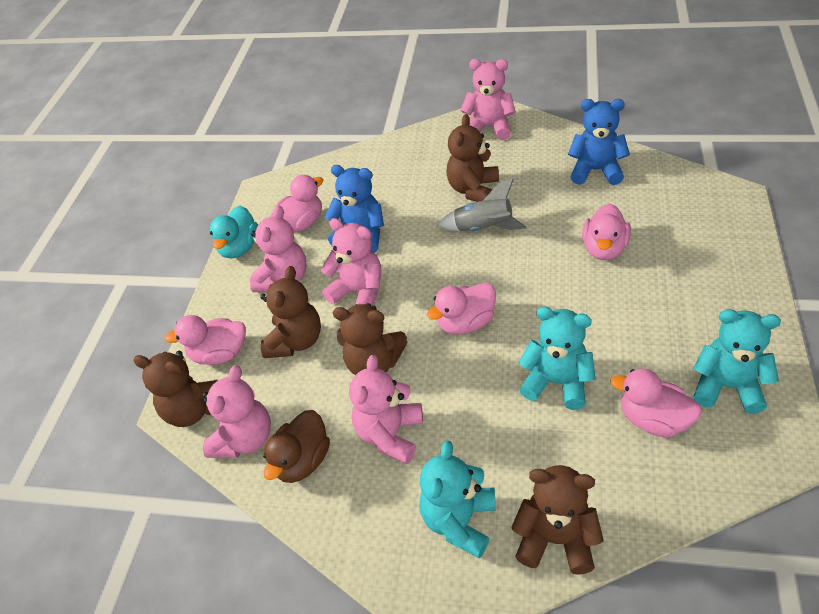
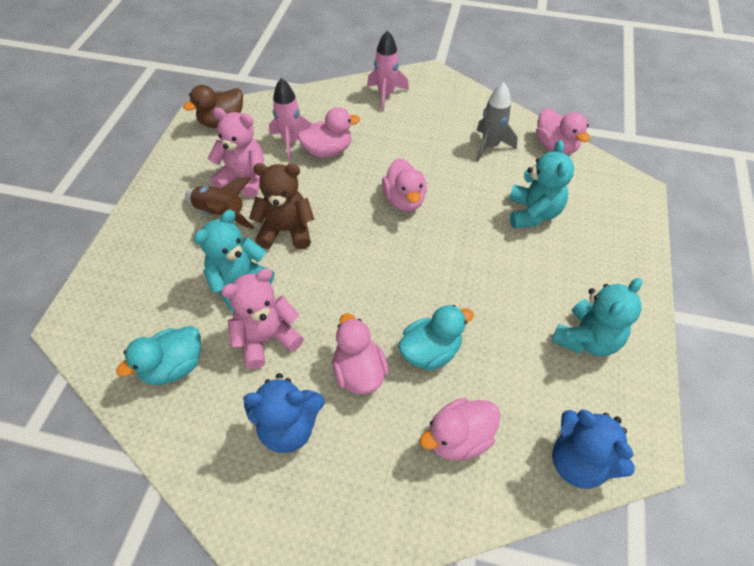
brown rocket: 0 -> 1
brown teddy bear: 5 -> 1
pink rocket: 0 -> 2
pink teddy bear: 5 -> 2
turquoise duck: 1 -> 2

